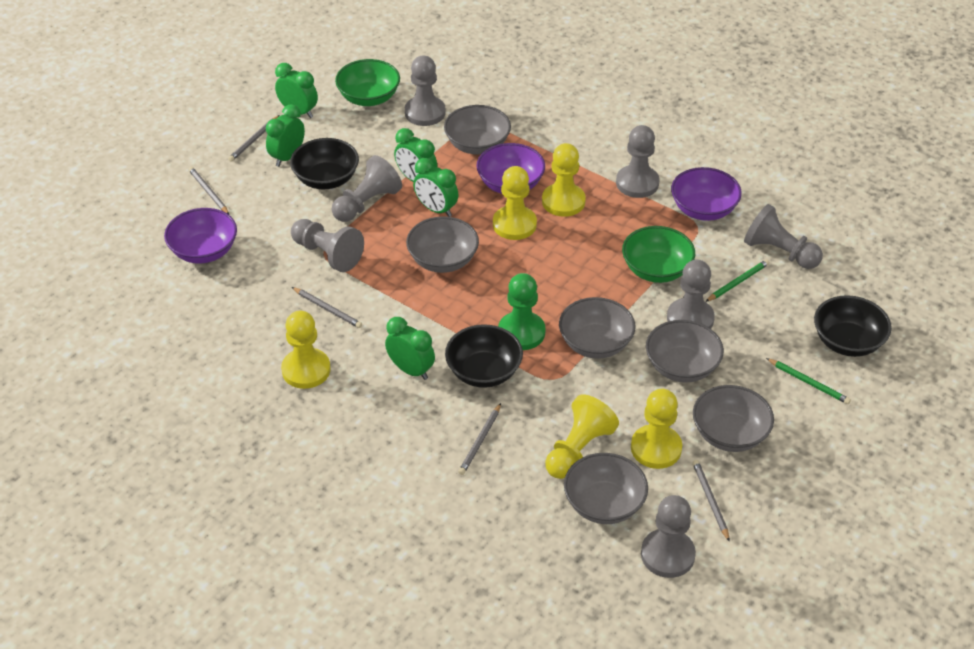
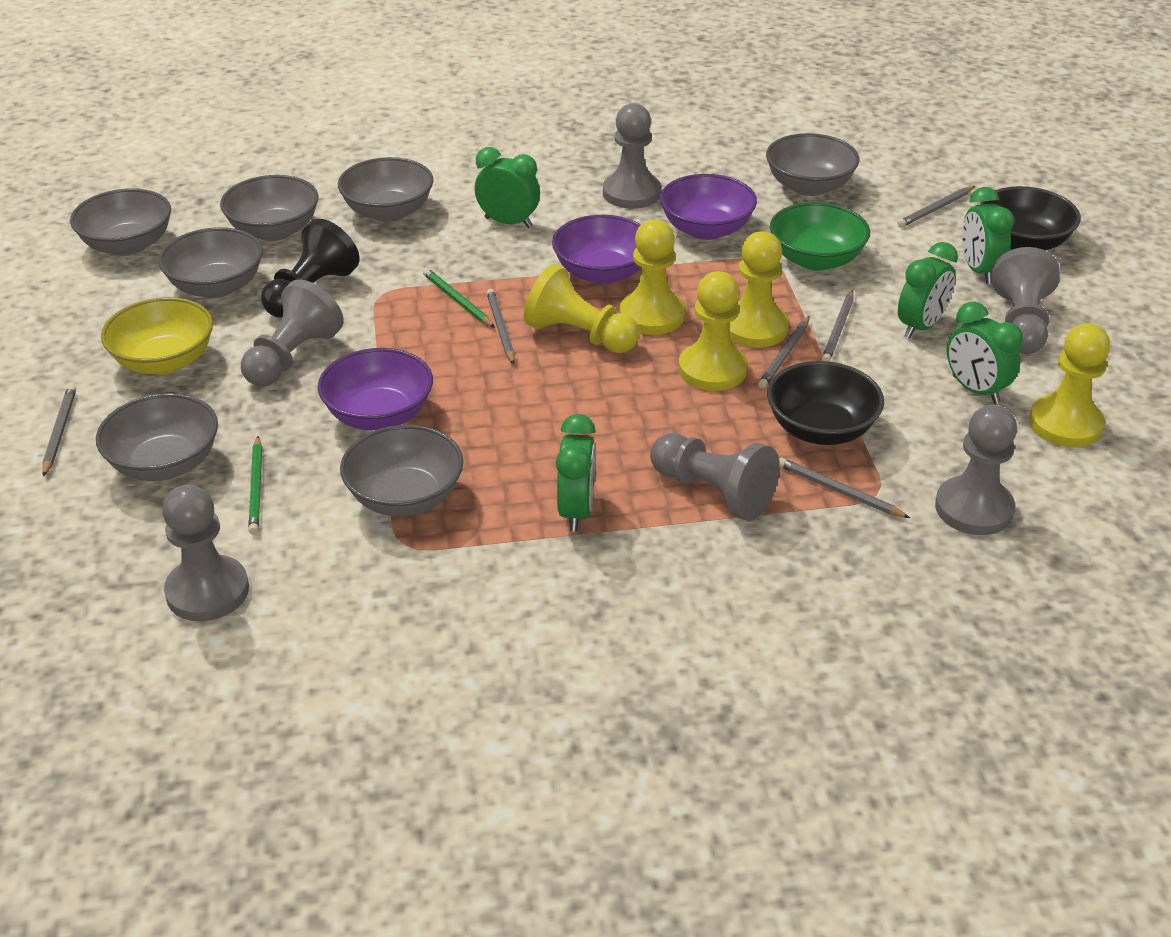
black bowl: 3 -> 2
black pawn: 0 -> 1
green bowl: 2 -> 1
green pawn: 1 -> 0
grey bowl: 6 -> 7
grey pawn: 7 -> 6
grey pencil: 5 -> 6
yellow bowl: 0 -> 1

